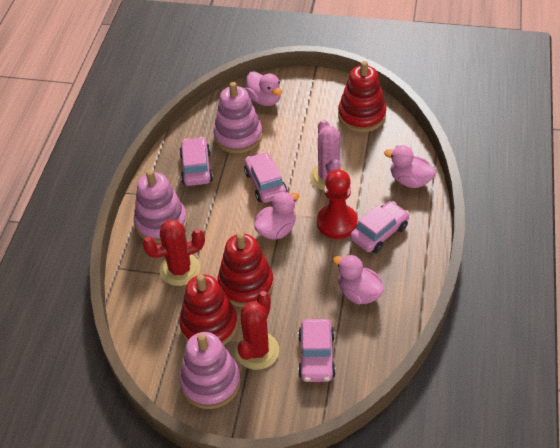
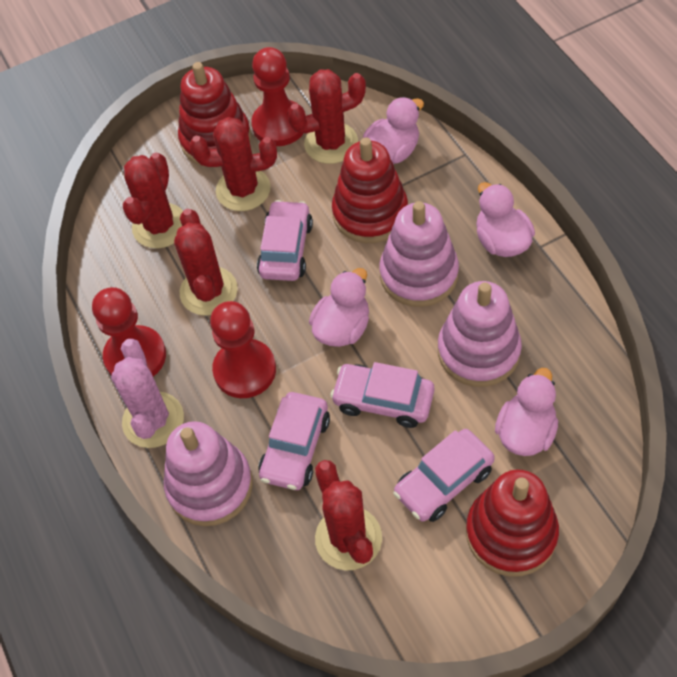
red cactus: 2 -> 5
red pawn: 1 -> 3

